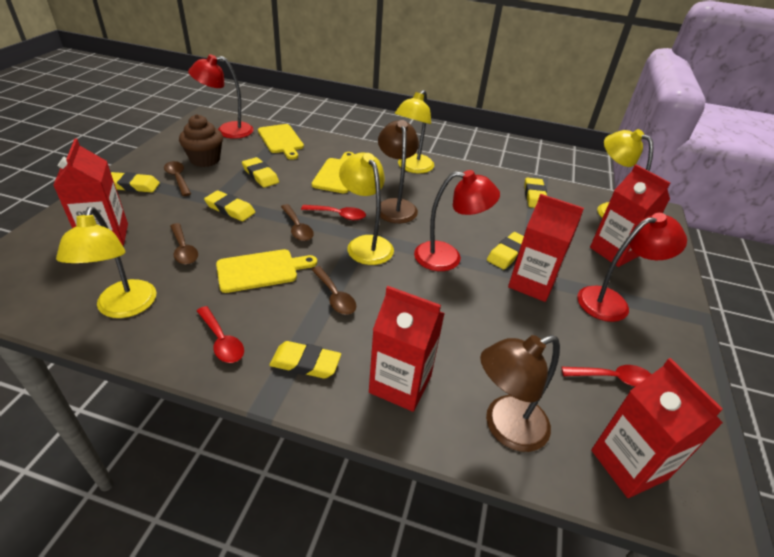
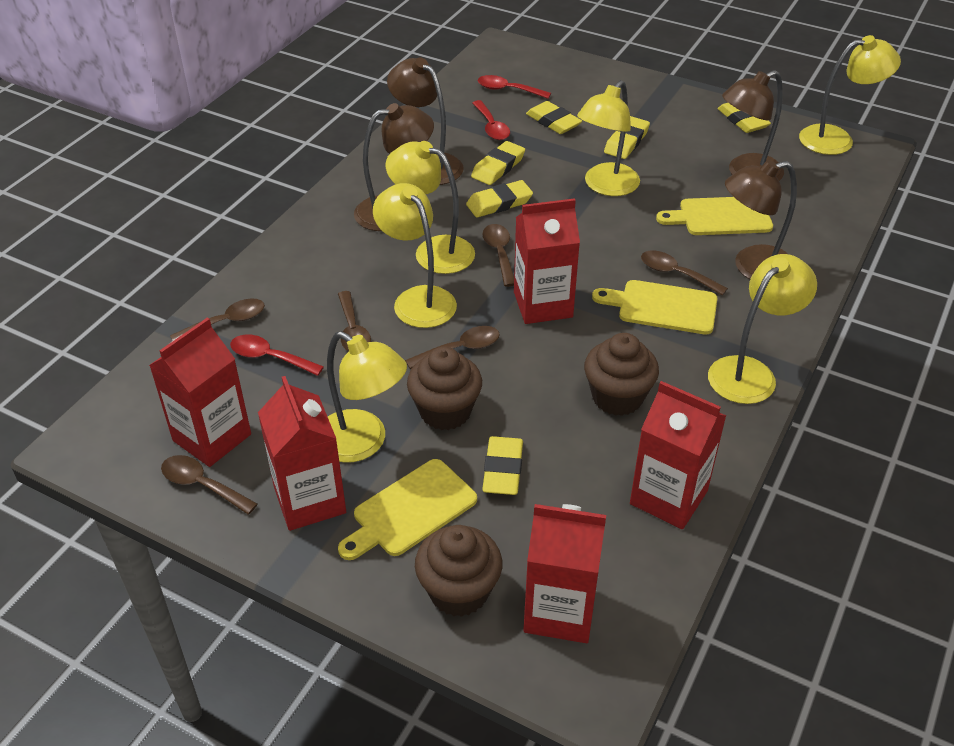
brown cupcake: 1 -> 3
brown lamp: 2 -> 4
brown spoon: 4 -> 6
red lamp: 3 -> 0
yellow lamp: 4 -> 6

